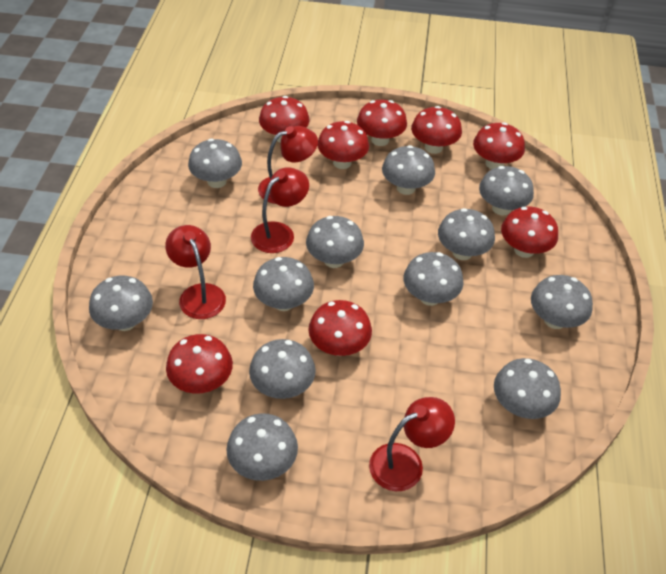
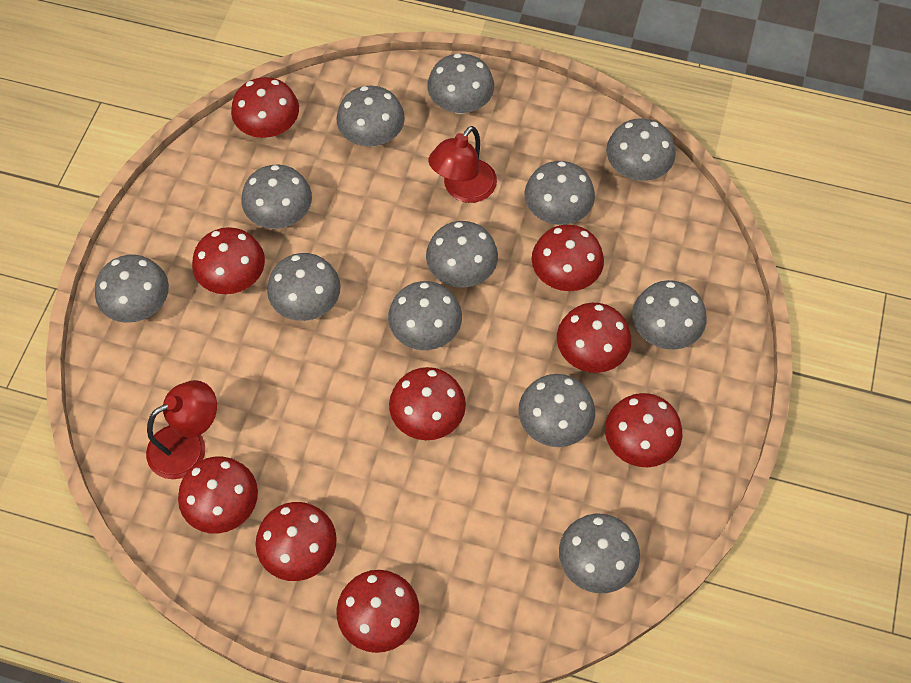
red lamp: 4 -> 2
red mushroom: 8 -> 9

